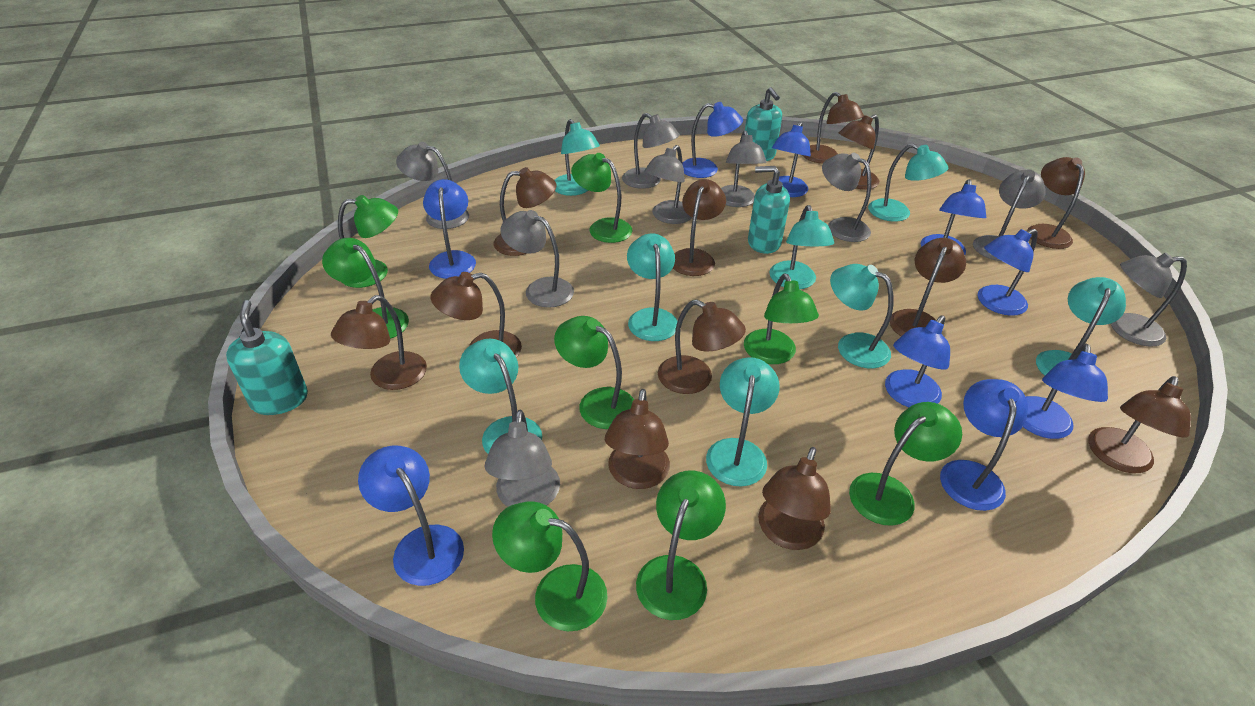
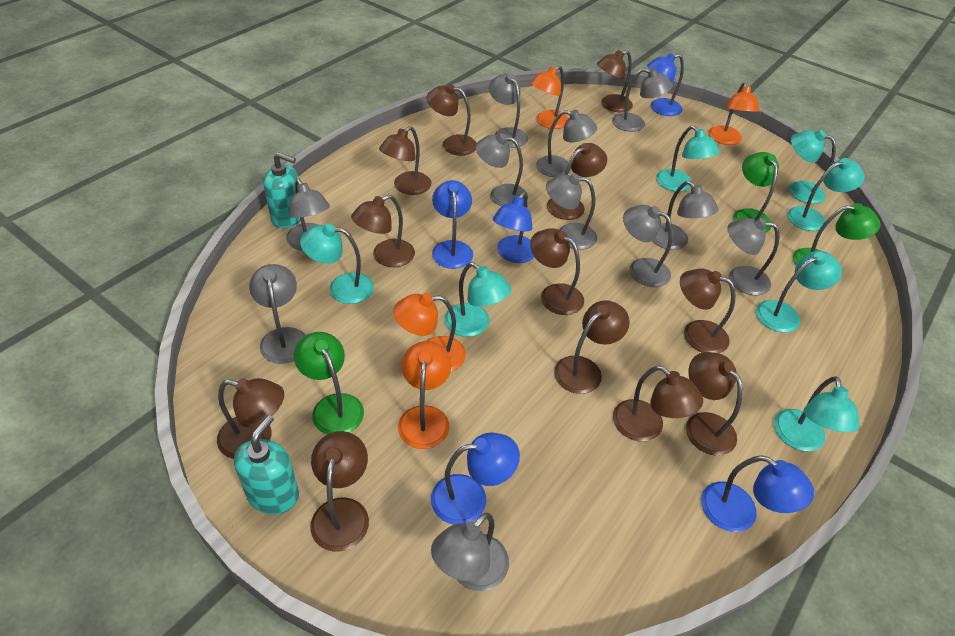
blue lamp: 9 -> 5
green lamp: 8 -> 3
grey lamp: 9 -> 11
orange lamp: 0 -> 4
turquoise lamp: 8 -> 7
turquoise soap dispenser: 3 -> 2

